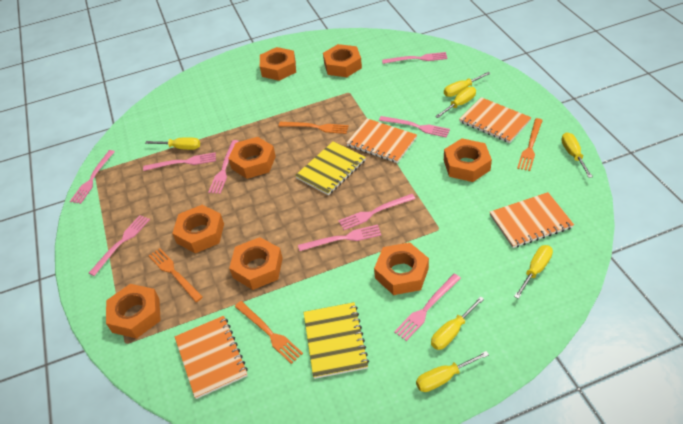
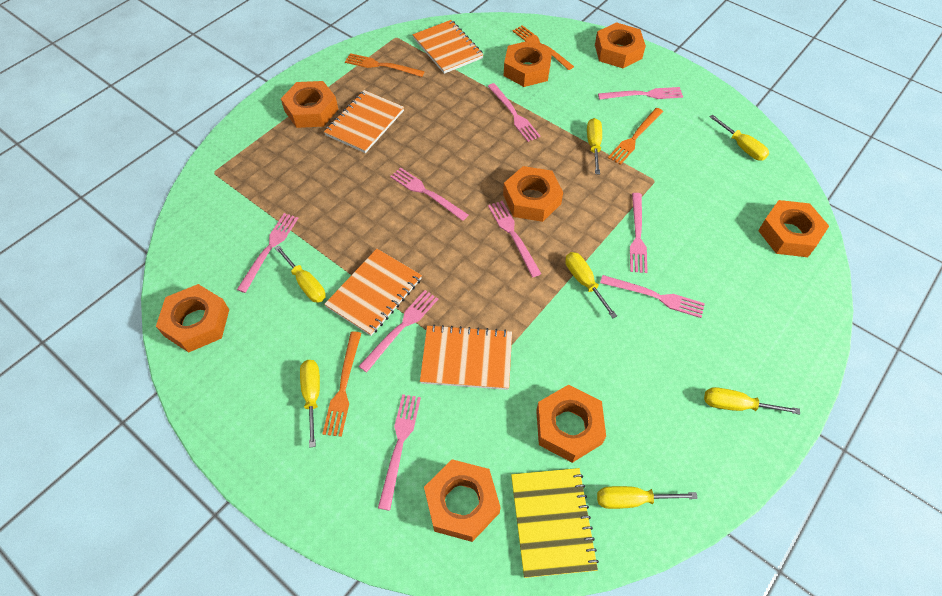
yellow notebook: 2 -> 1

